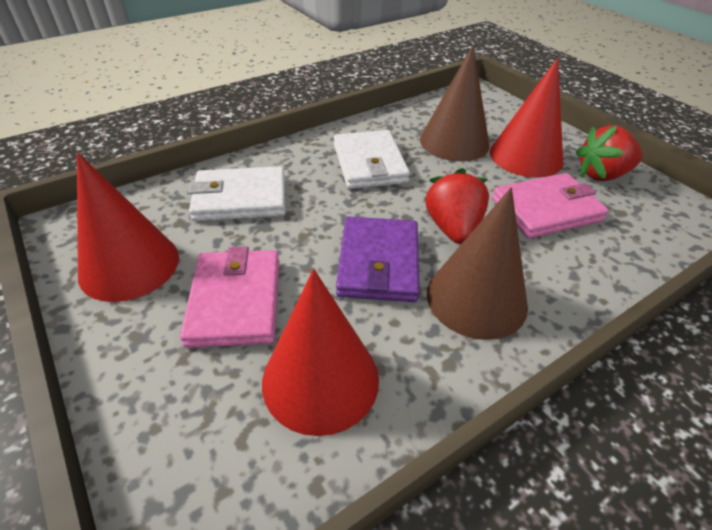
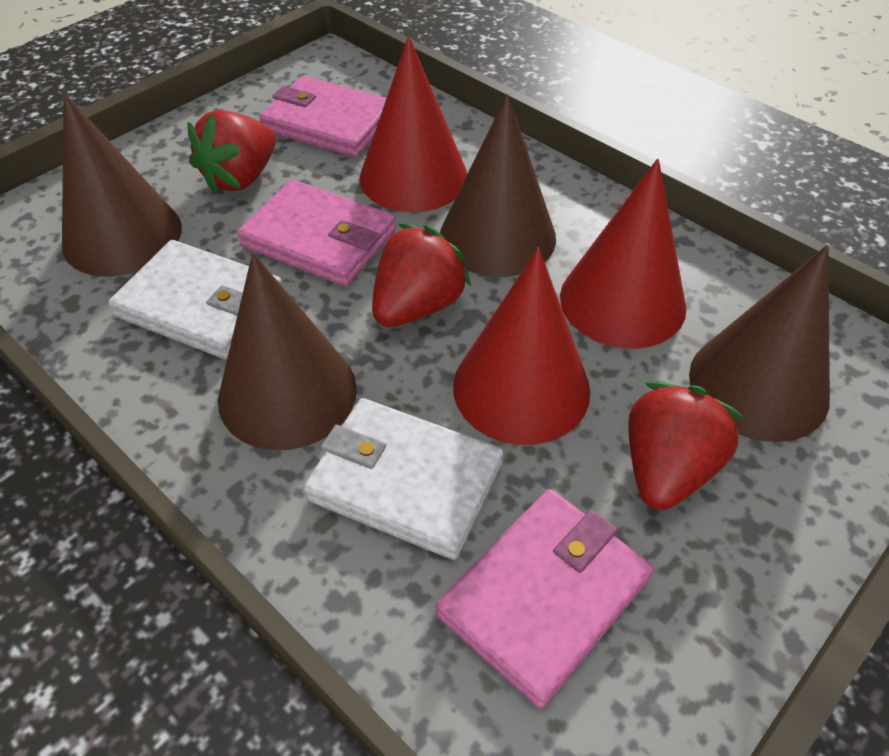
brown cone: 2 -> 4
pink wallet: 2 -> 3
purple wallet: 1 -> 0
red strawberry: 2 -> 3

